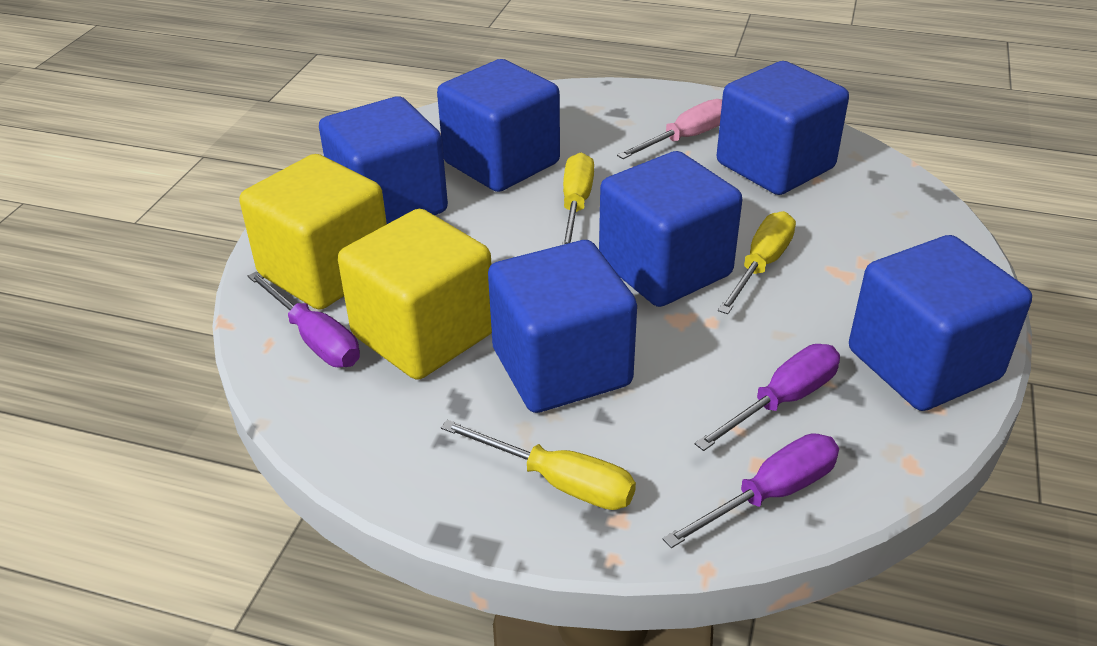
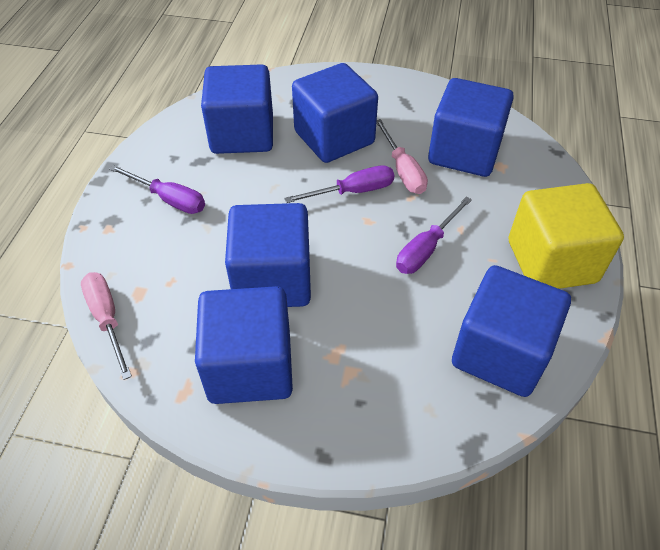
pink screwdriver: 1 -> 2
yellow cube: 2 -> 1
yellow screwdriver: 3 -> 0

